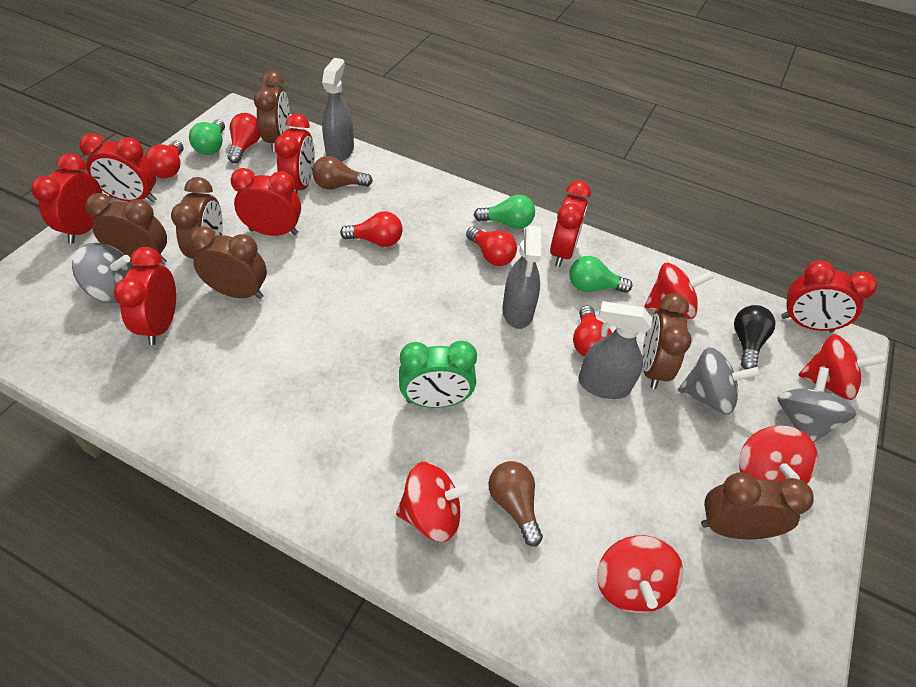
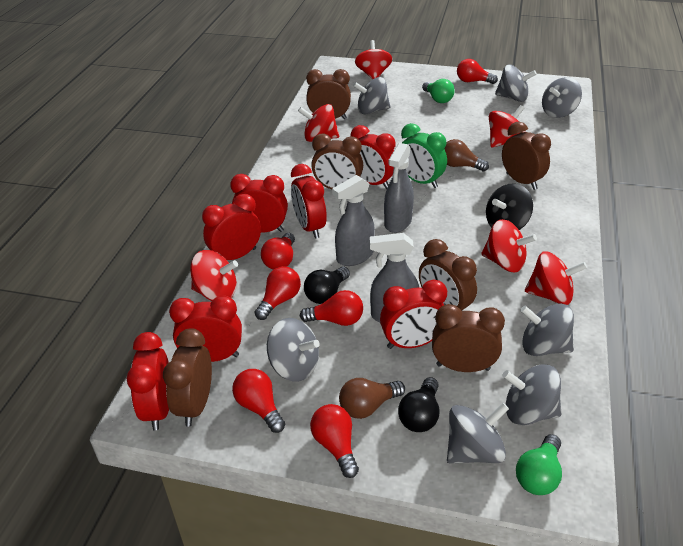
black light bulb: 1 -> 2
black spinning top: 0 -> 1
green light bulb: 3 -> 2
grey spinning top: 3 -> 7
red light bulb: 5 -> 6
red spinning top: 5 -> 6

